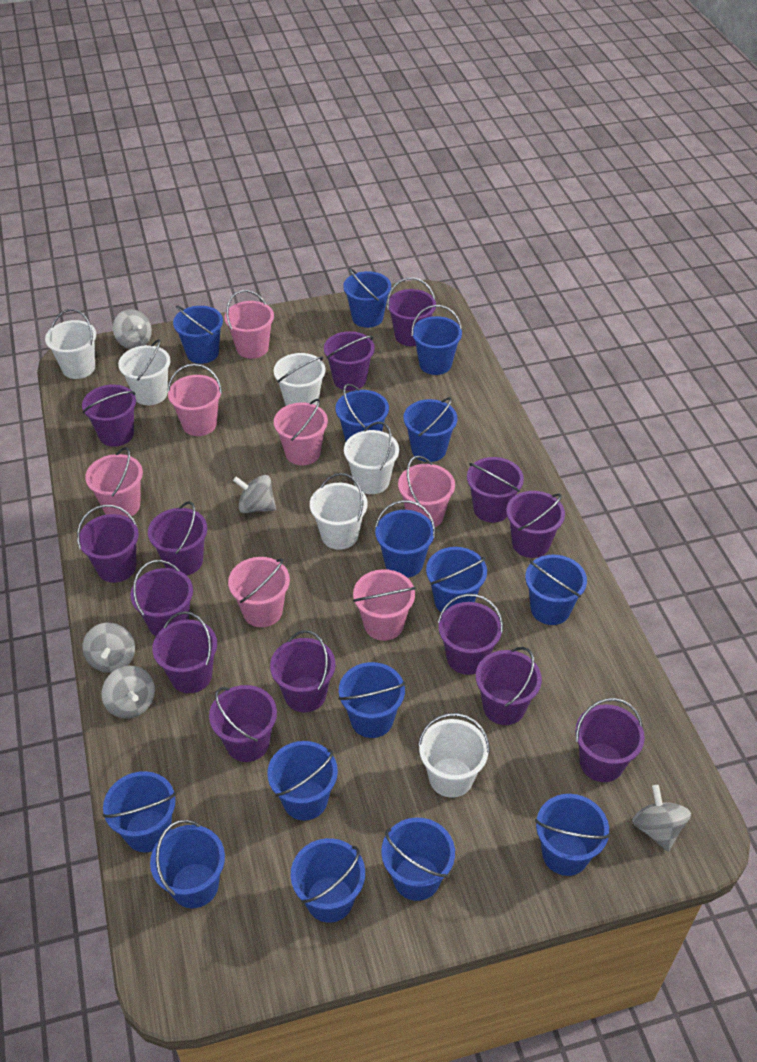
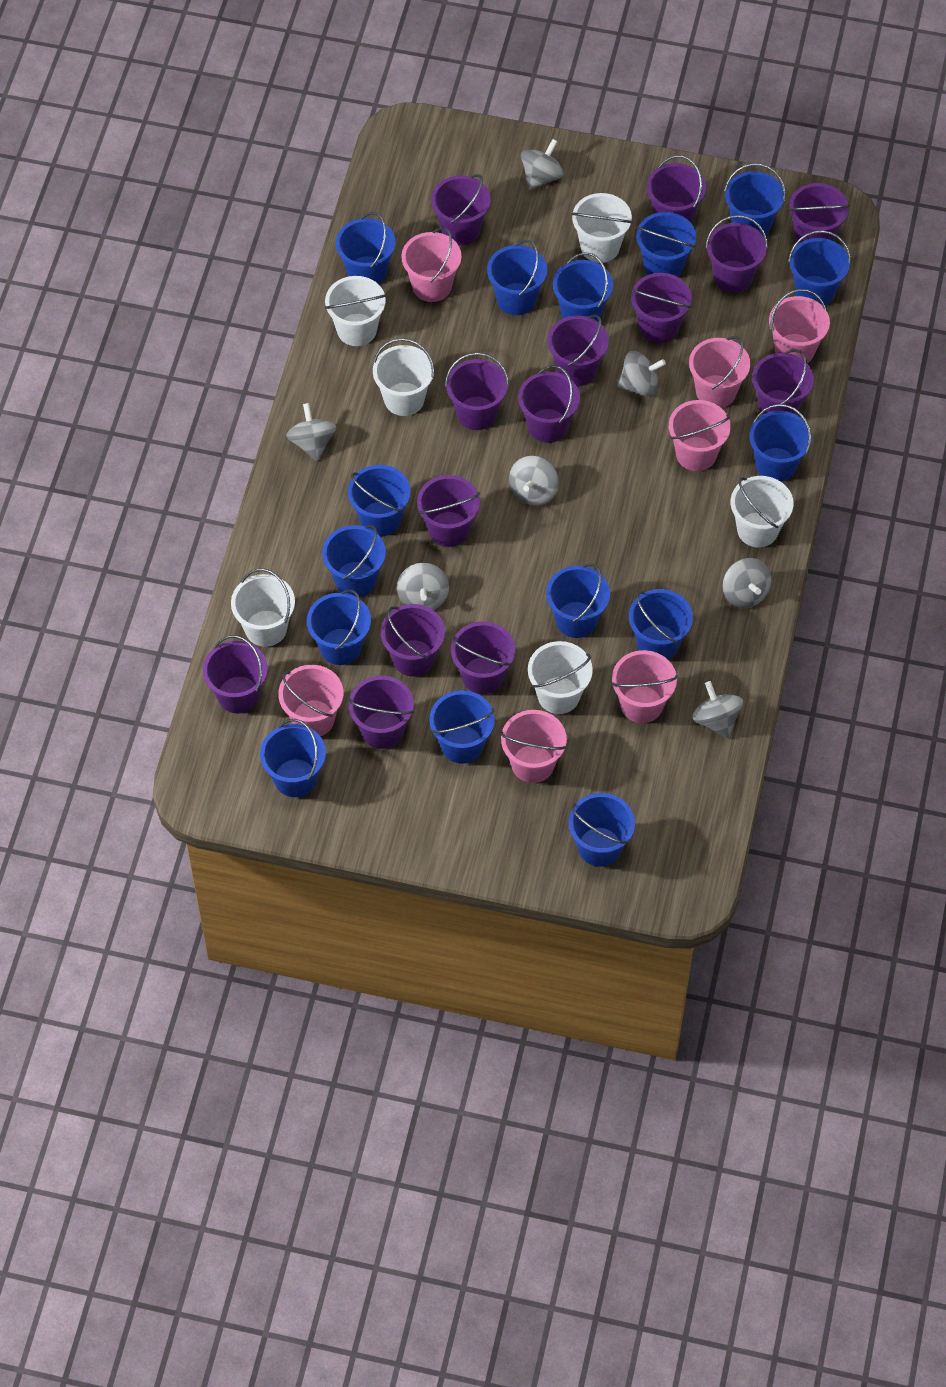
grey spinning top: 5 -> 7

